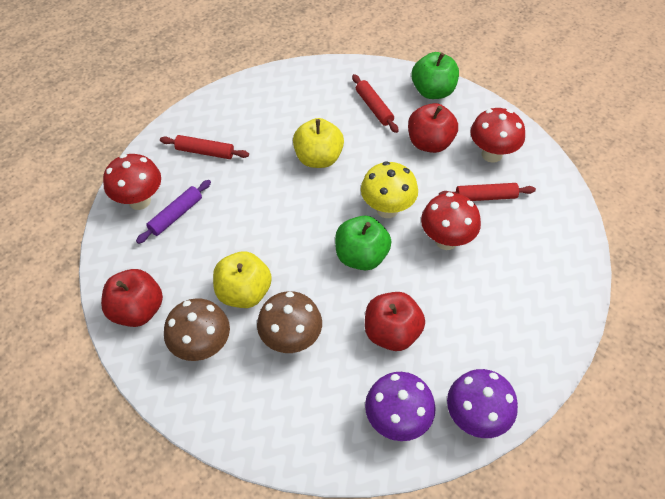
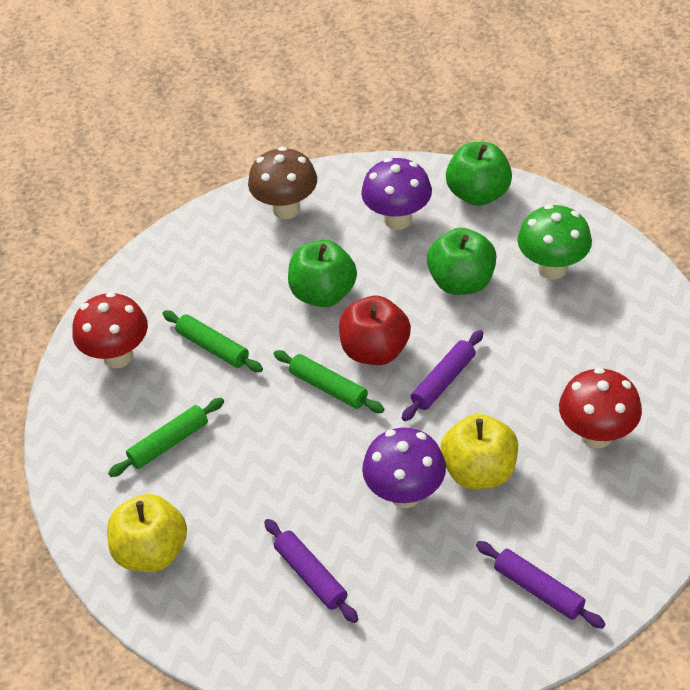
brown mushroom: 2 -> 1
green apple: 2 -> 3
green mushroom: 0 -> 1
green rolling pin: 0 -> 3
purple rolling pin: 1 -> 3
red apple: 3 -> 1
red mushroom: 3 -> 2
red rolling pin: 3 -> 0
yellow mushroom: 1 -> 0

